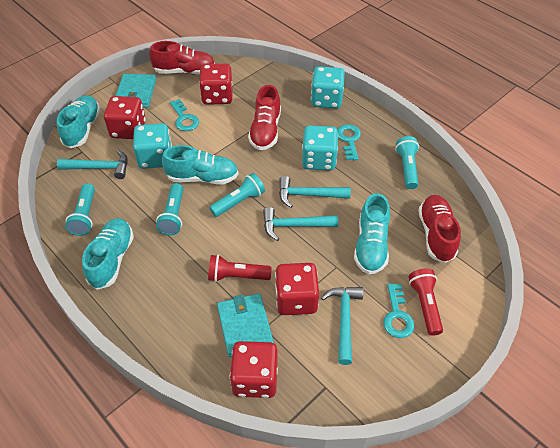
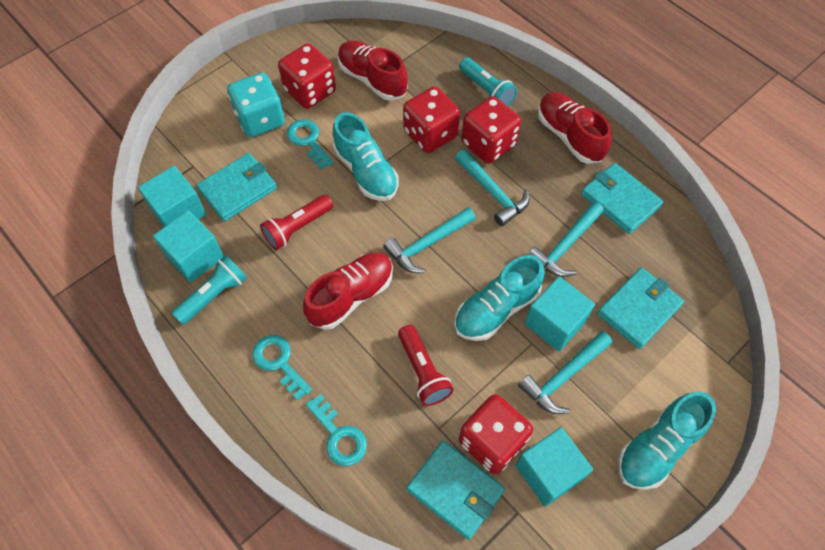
turquoise cube: 0 -> 4
turquoise dice: 3 -> 1
turquoise flashlight: 4 -> 2
turquoise shoe: 4 -> 3
turquoise wallet: 2 -> 4

